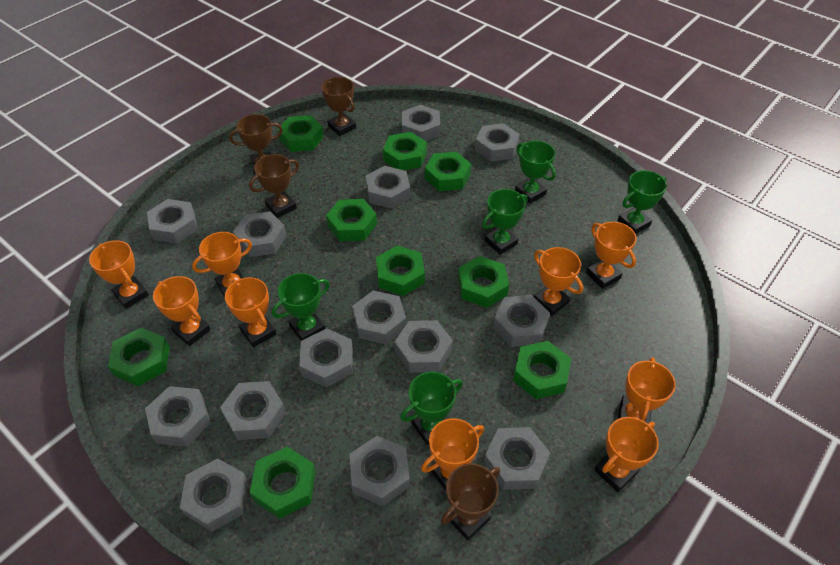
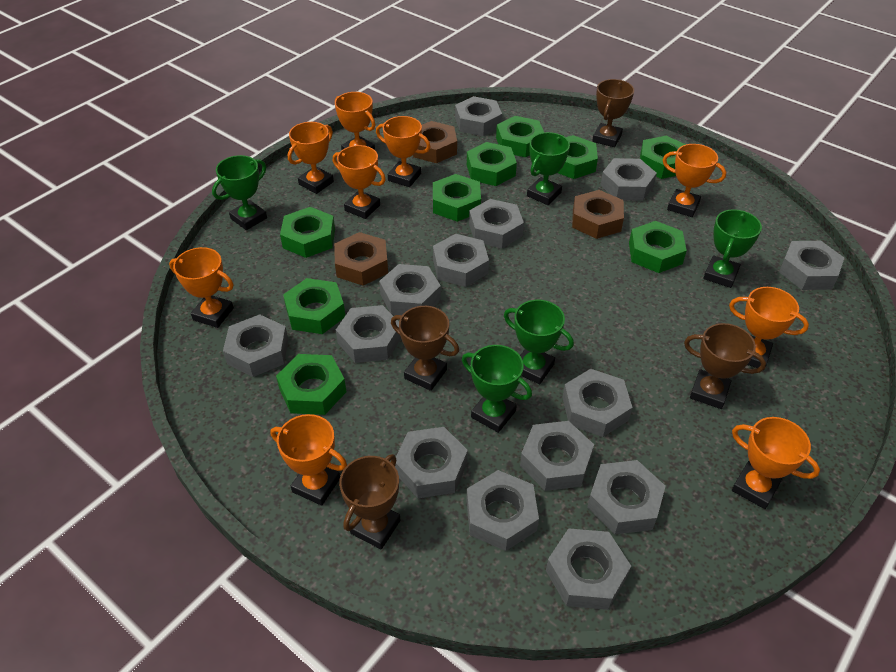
brown nut: 0 -> 3

